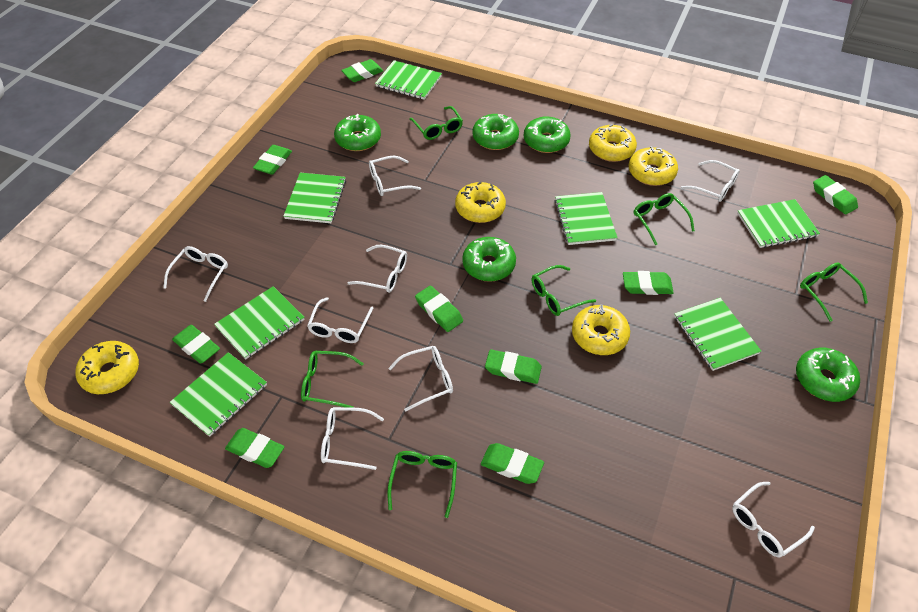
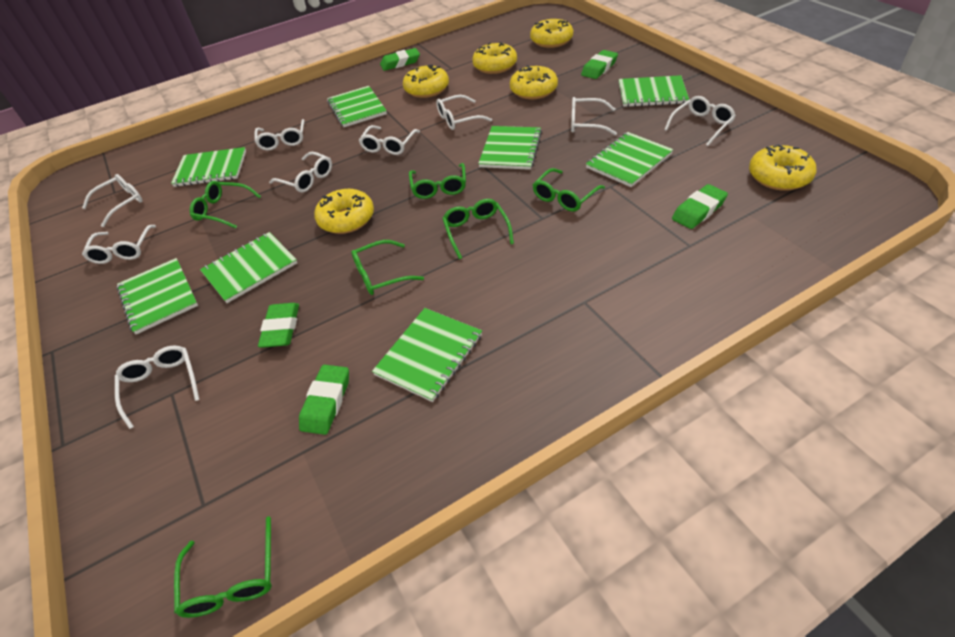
green donut: 5 -> 0
green eraser: 9 -> 5
green notebook: 7 -> 8
white glasses: 8 -> 9
yellow donut: 5 -> 6

